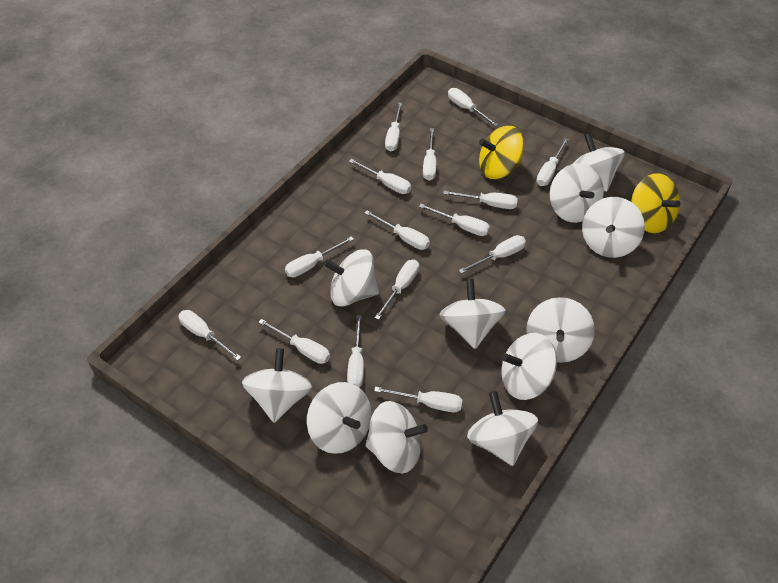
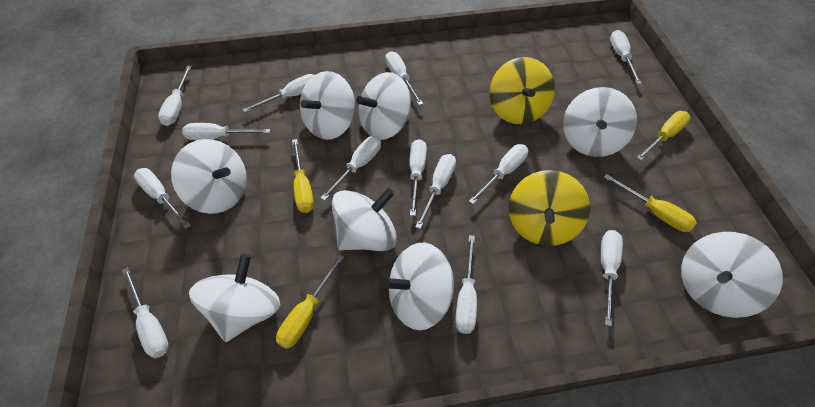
white screwdriver: 15 -> 13
white spinning top: 11 -> 8
yellow screwdriver: 0 -> 4

